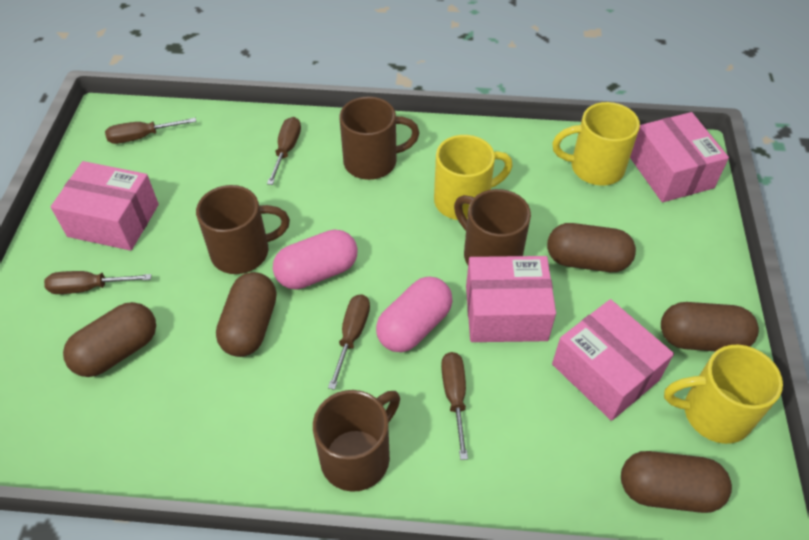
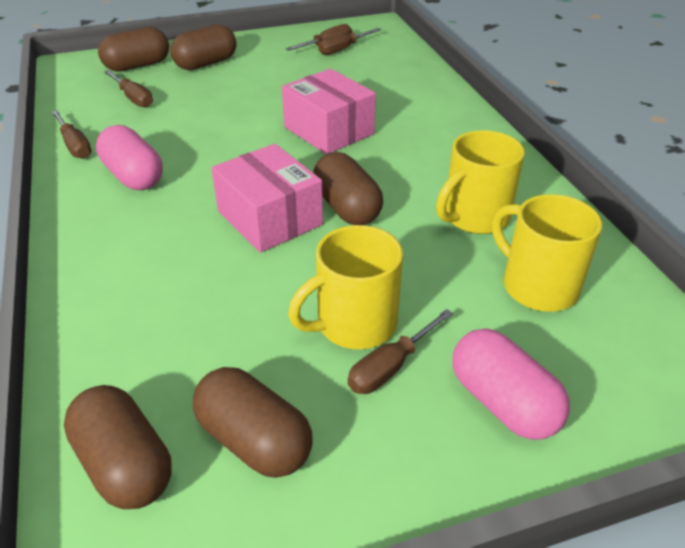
brown mug: 4 -> 0
pink box: 4 -> 2

